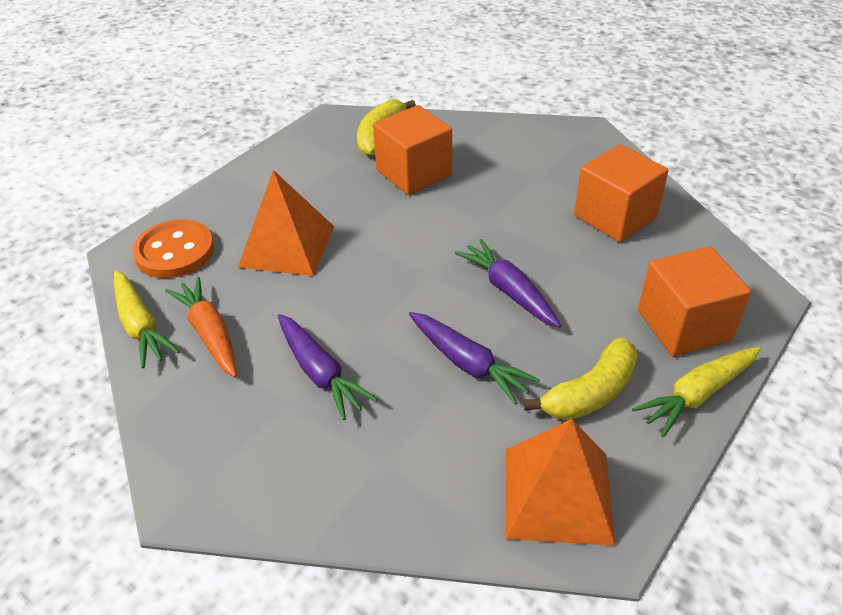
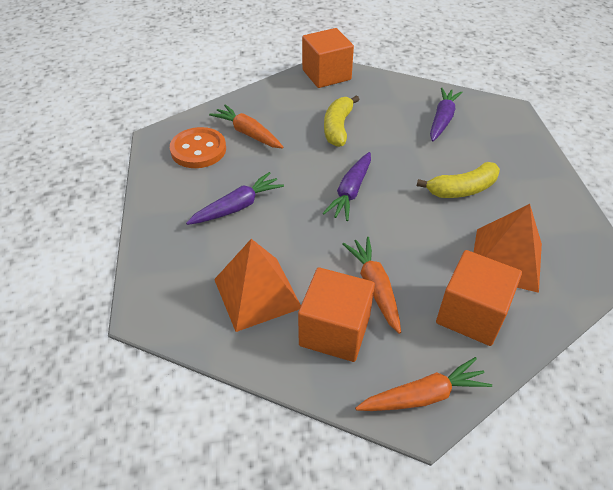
orange carrot: 1 -> 3
yellow carrot: 2 -> 0

